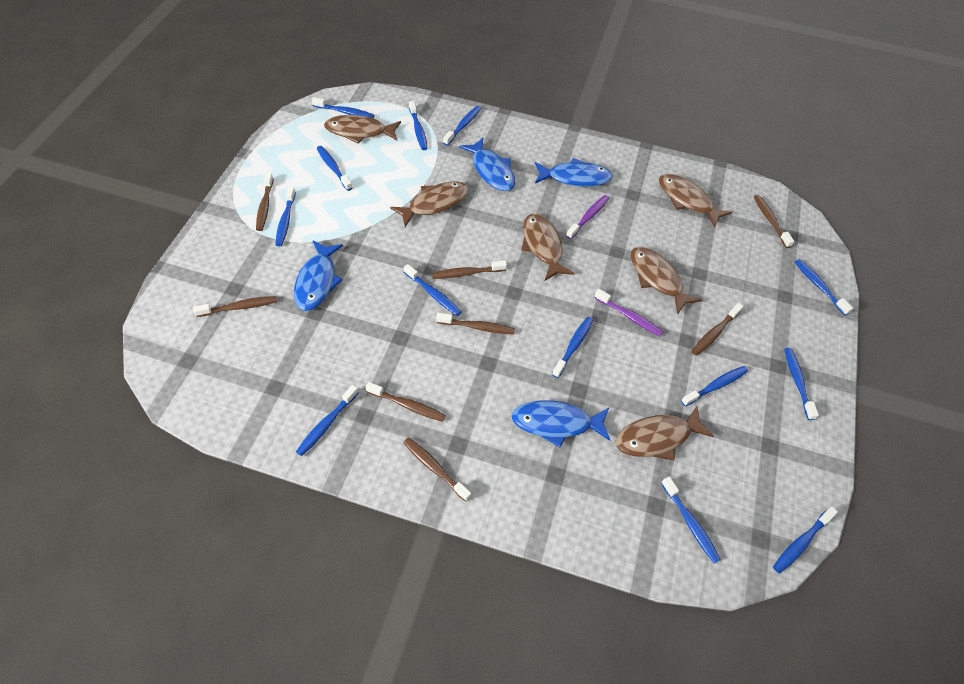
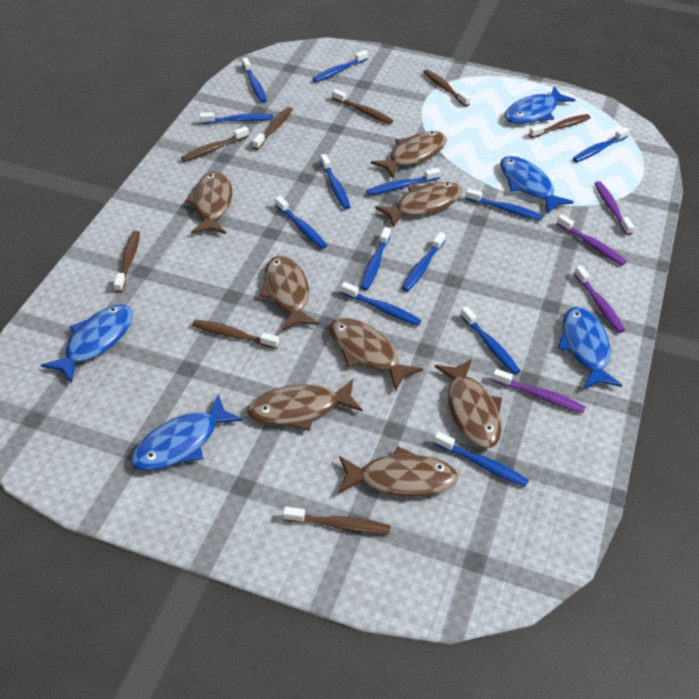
blue fish: 4 -> 5
brown fish: 6 -> 8
purple toothbrush: 2 -> 4

